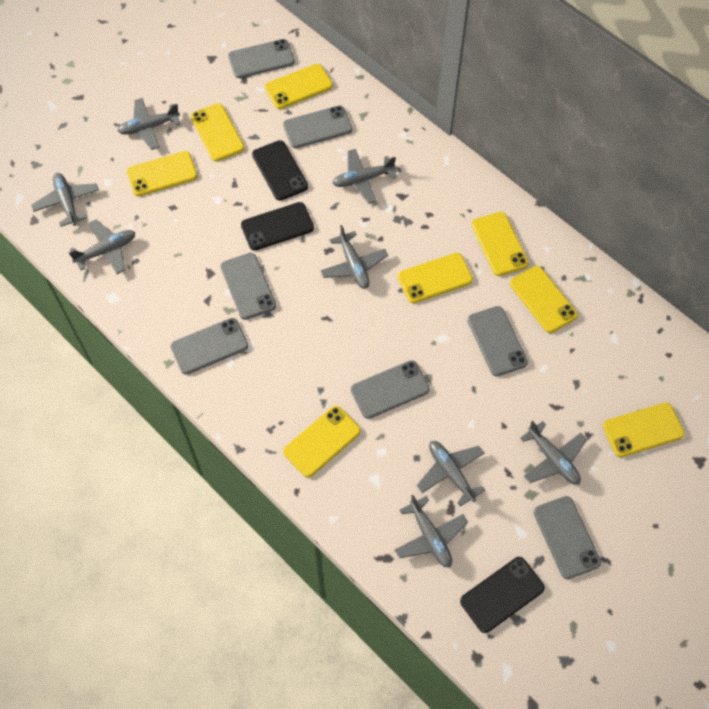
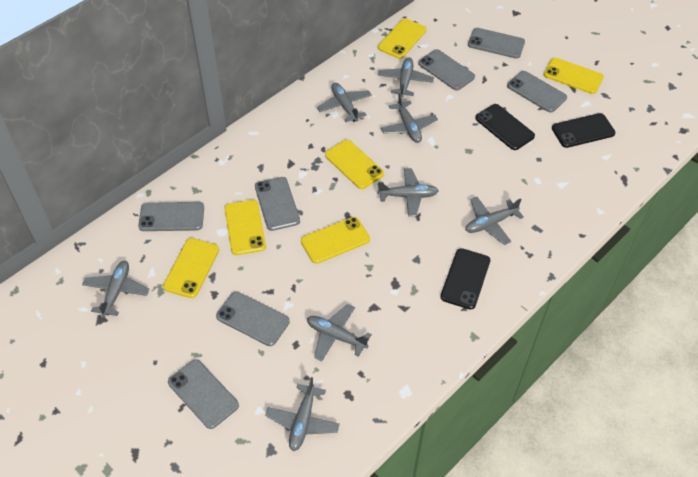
yellow phone: 8 -> 6

